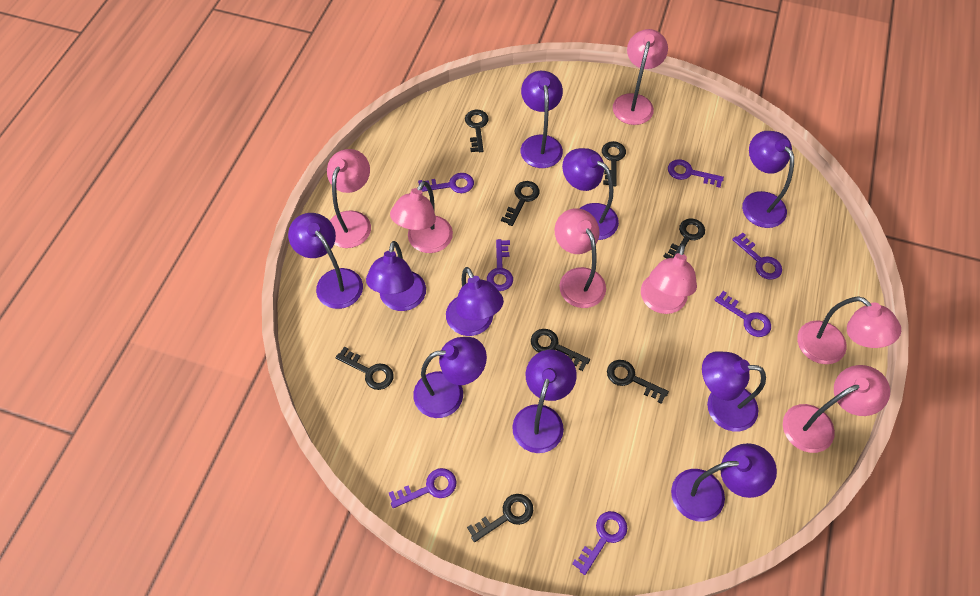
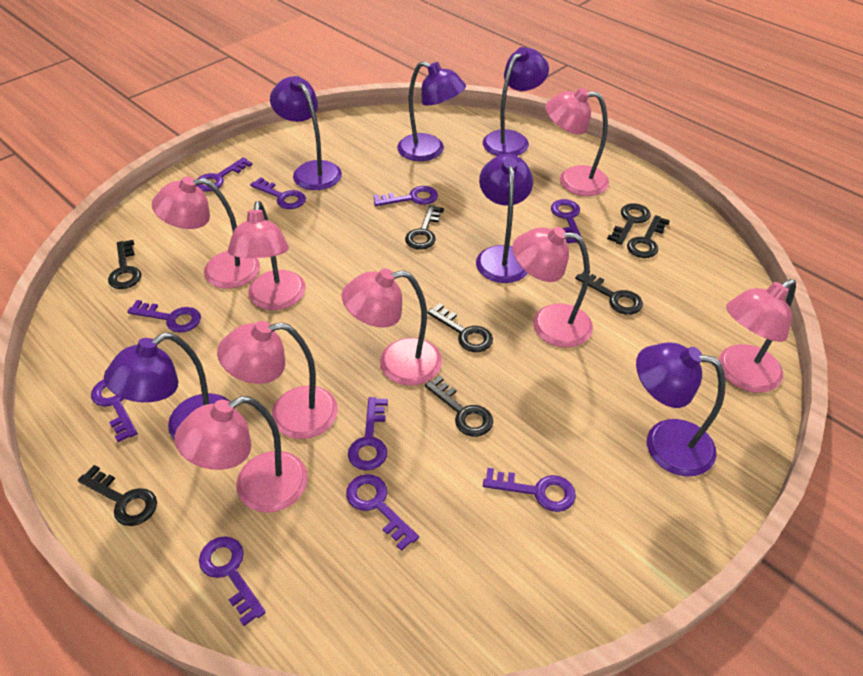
pink lamp: 7 -> 8
purple key: 7 -> 10
purple lamp: 10 -> 6

